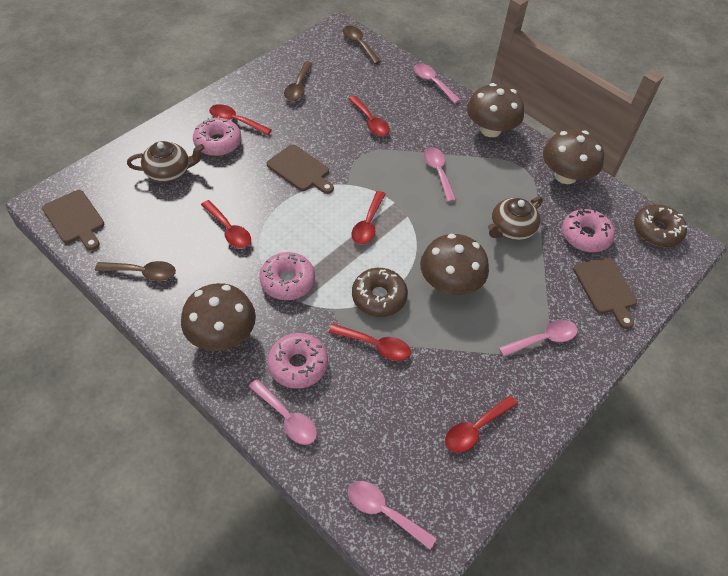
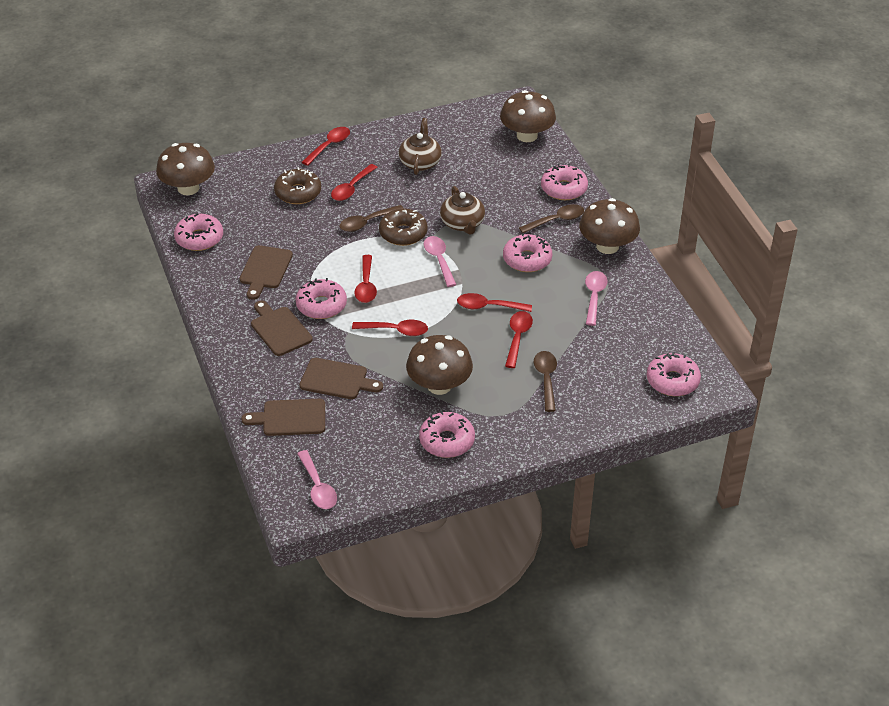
brown cutting board: 3 -> 4
pink donut: 4 -> 6
pink spoon: 5 -> 3

